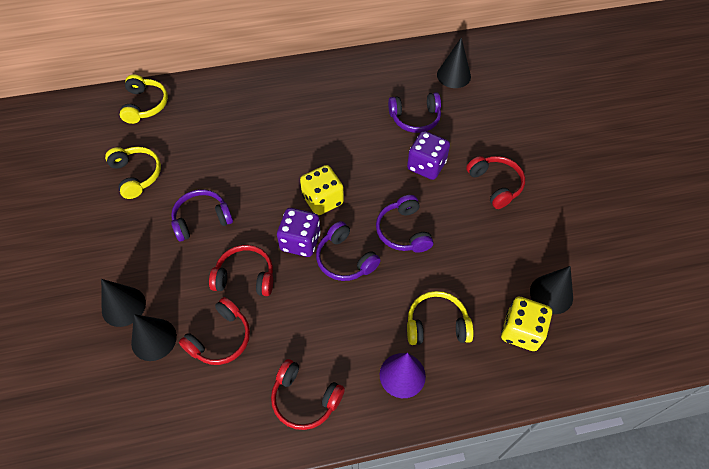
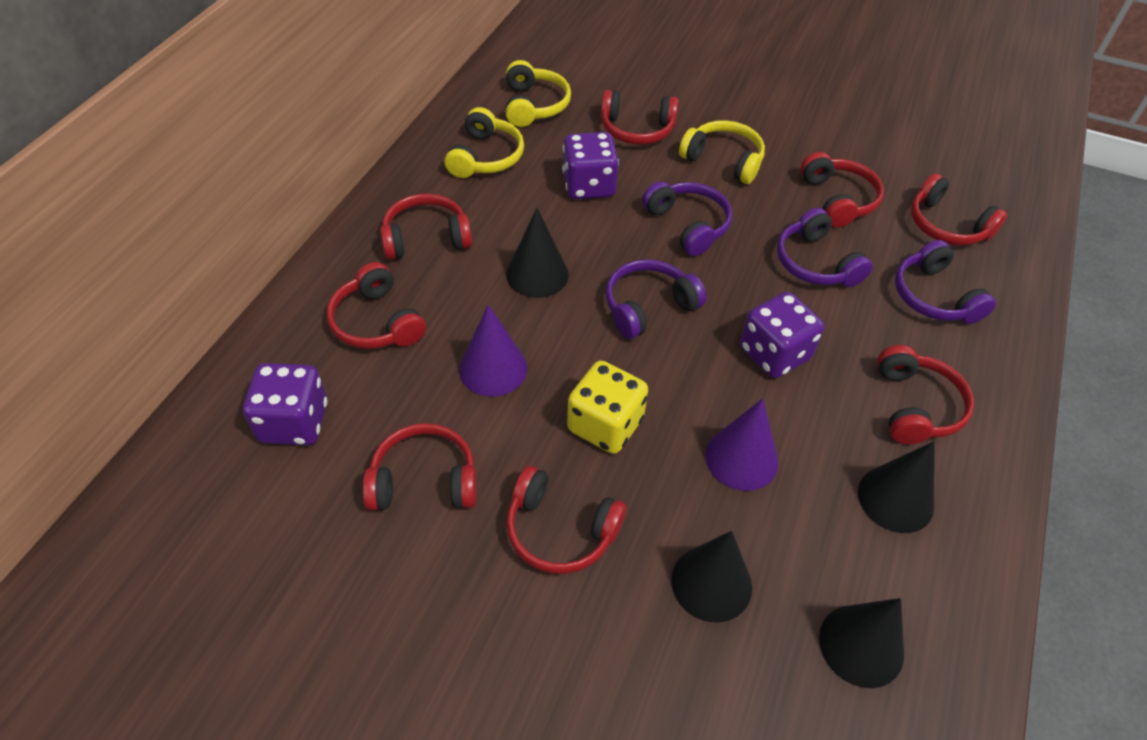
purple cone: 1 -> 2
purple dice: 2 -> 3
red headphones: 4 -> 8
yellow dice: 2 -> 1

